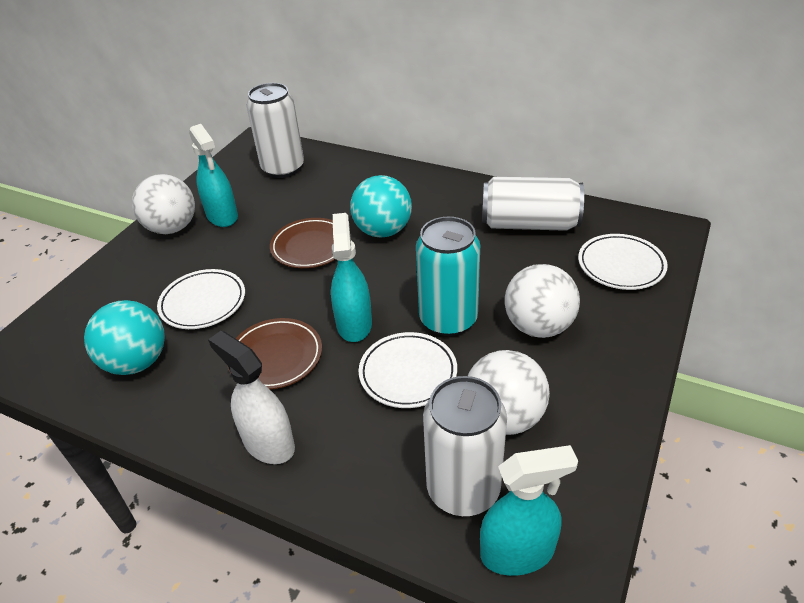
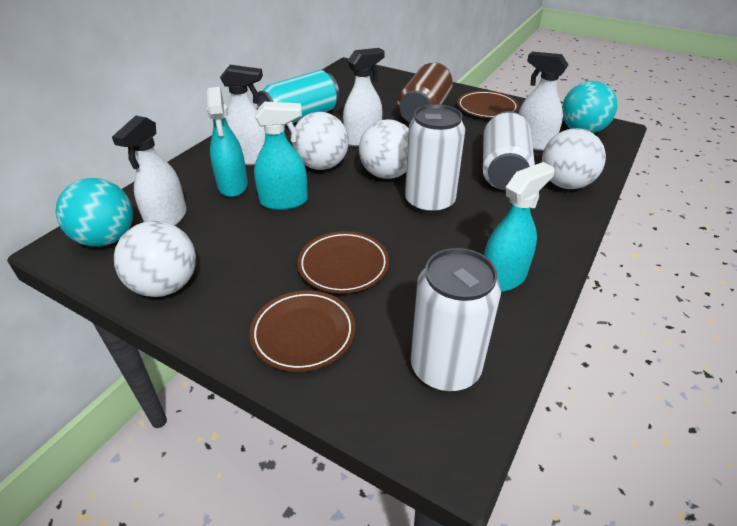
brown can: 0 -> 1
brown plate: 2 -> 3
white ball: 3 -> 4
white plate: 3 -> 0
white spray bottle: 1 -> 4

